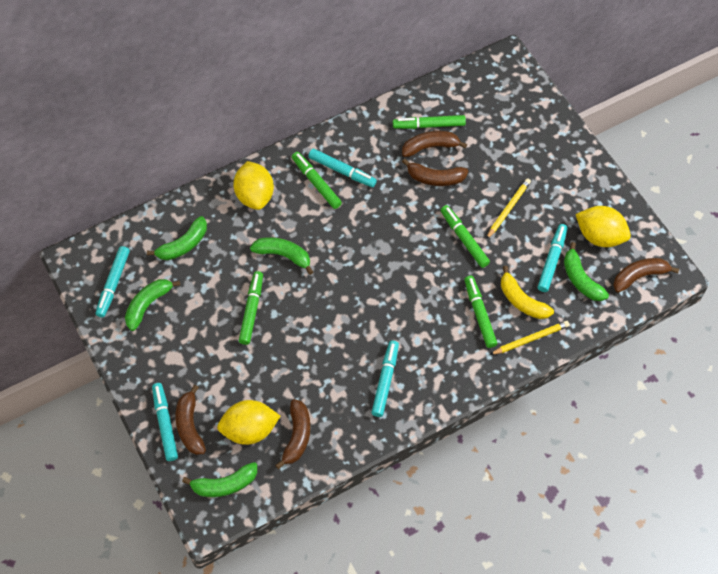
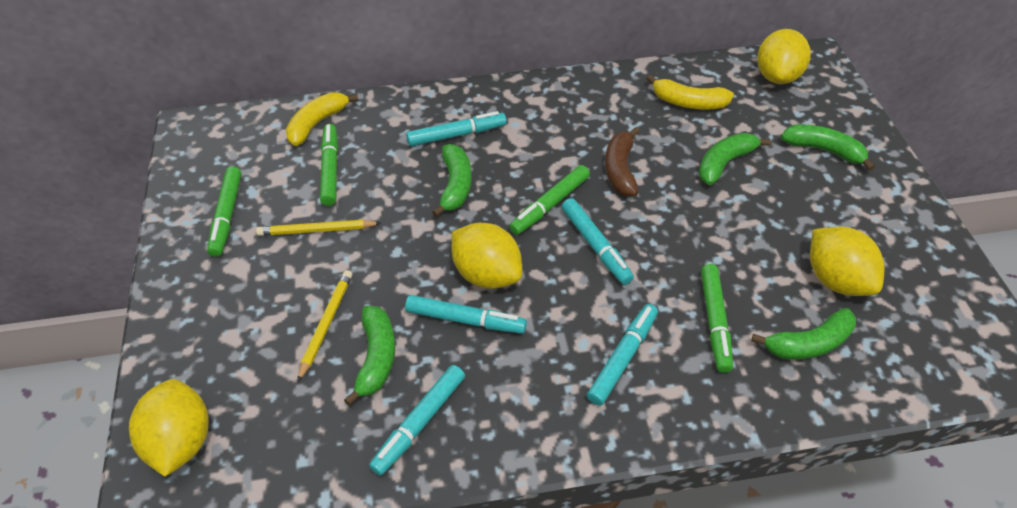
brown banana: 5 -> 1
green marker: 5 -> 4
yellow banana: 1 -> 2
yellow lemon: 3 -> 4

